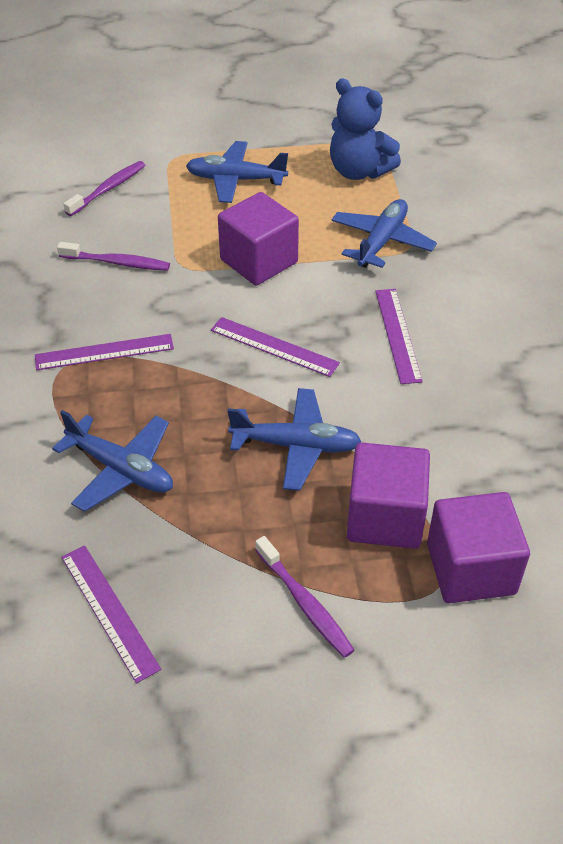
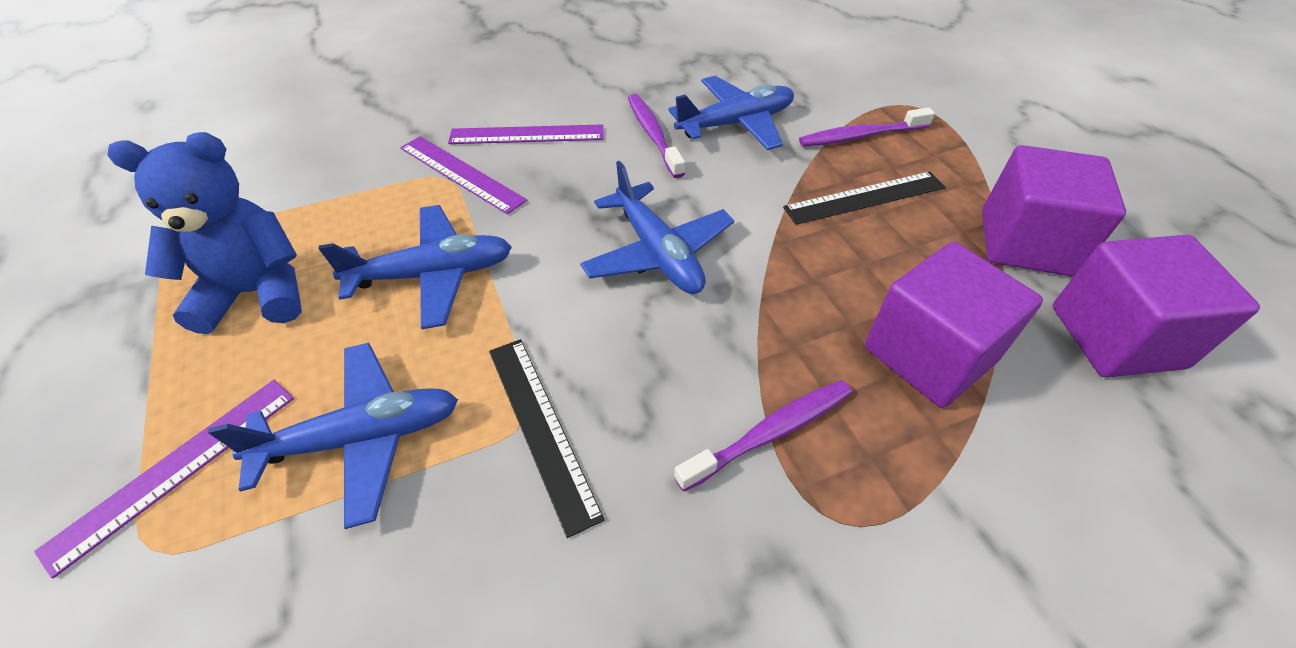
black ruler: 0 -> 2
purple ruler: 4 -> 3

